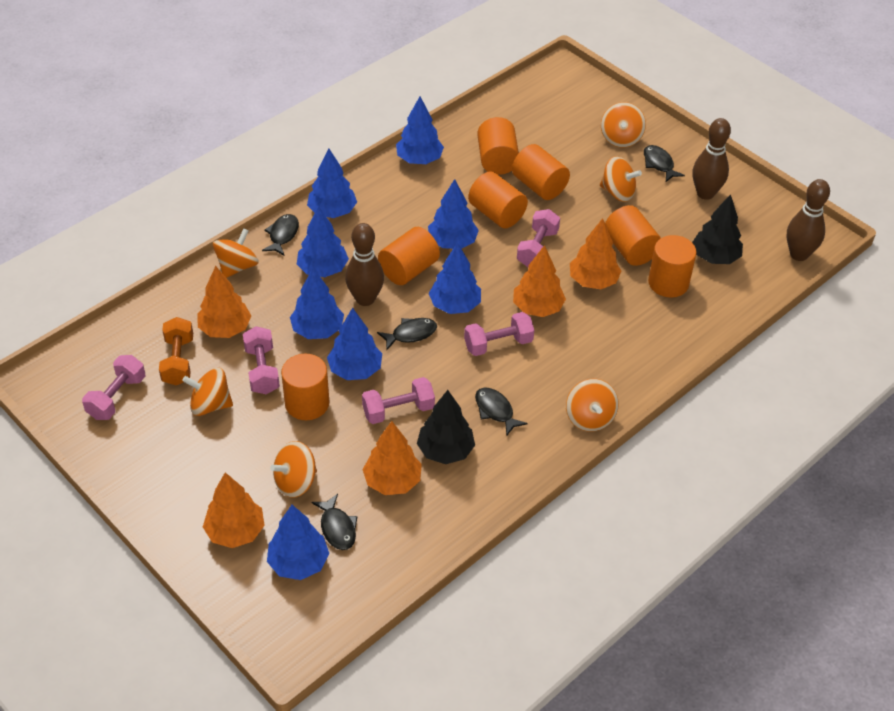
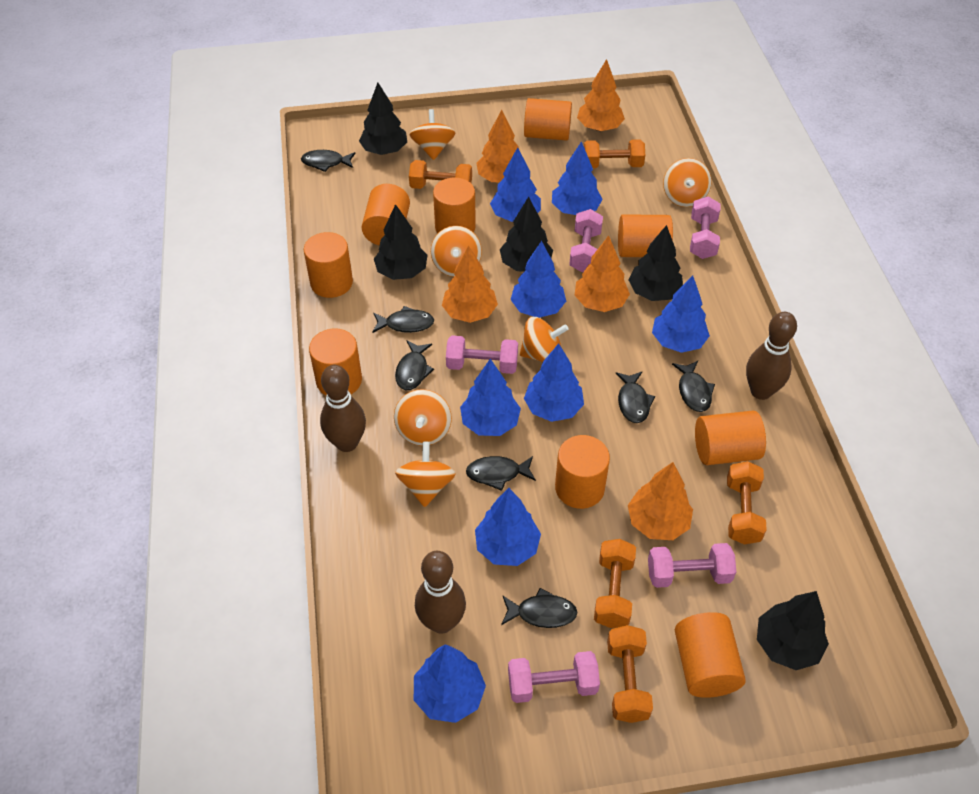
black fish: 5 -> 7
black tree: 2 -> 5
orange cylinder: 7 -> 9
orange dumbbell: 1 -> 5

